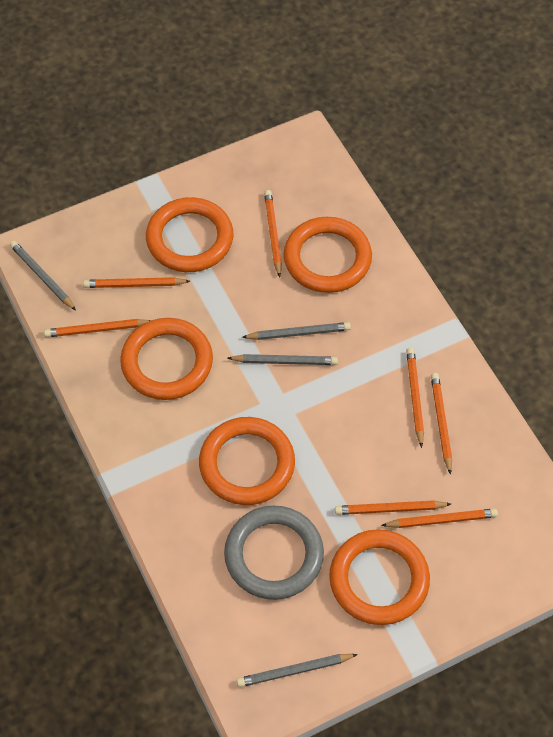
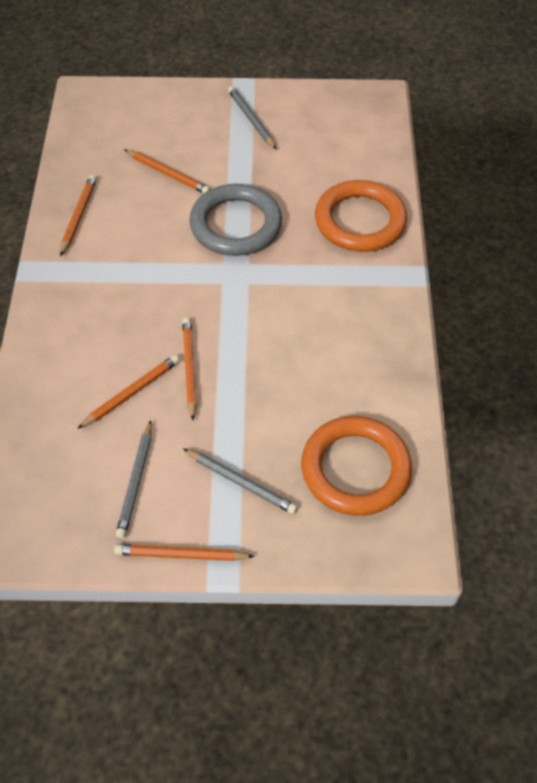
grey pencil: 4 -> 3
orange pencil: 7 -> 5
orange ring: 5 -> 2

